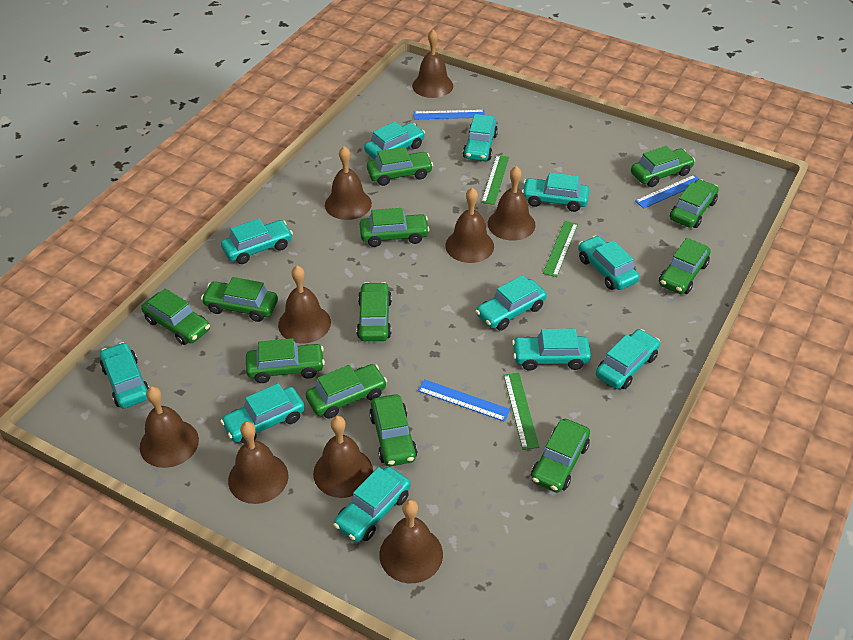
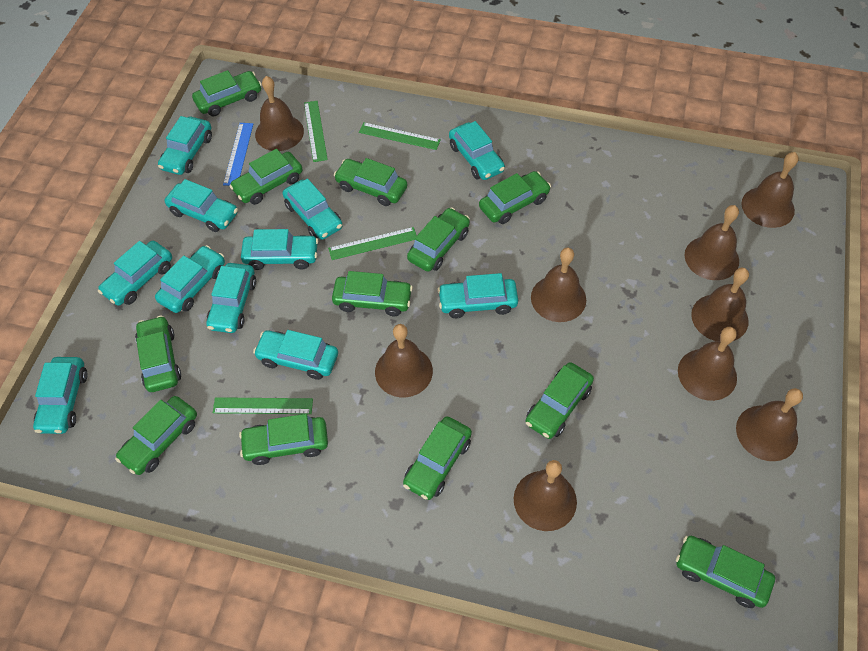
blue ruler: 3 -> 1
green ruler: 3 -> 4

